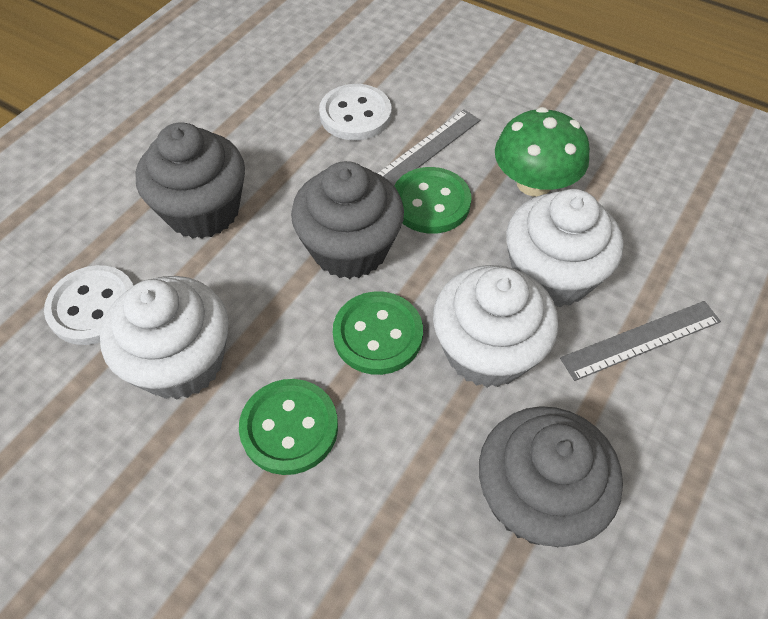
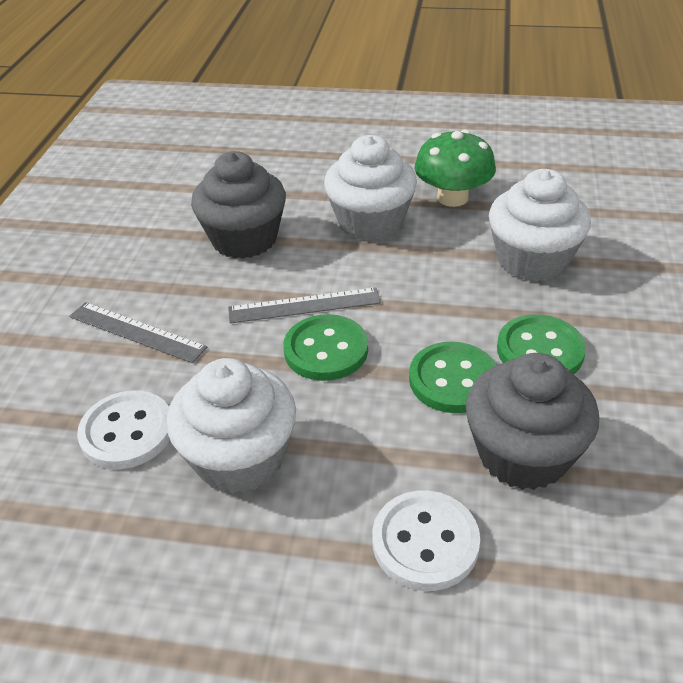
grey cupcake: 3 -> 2

